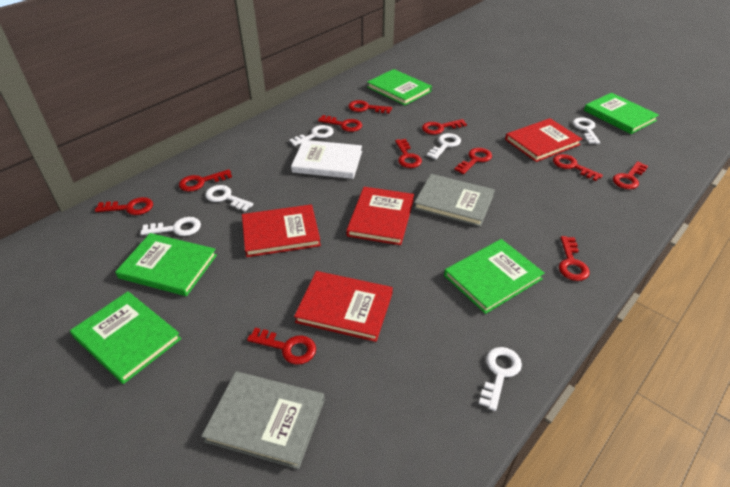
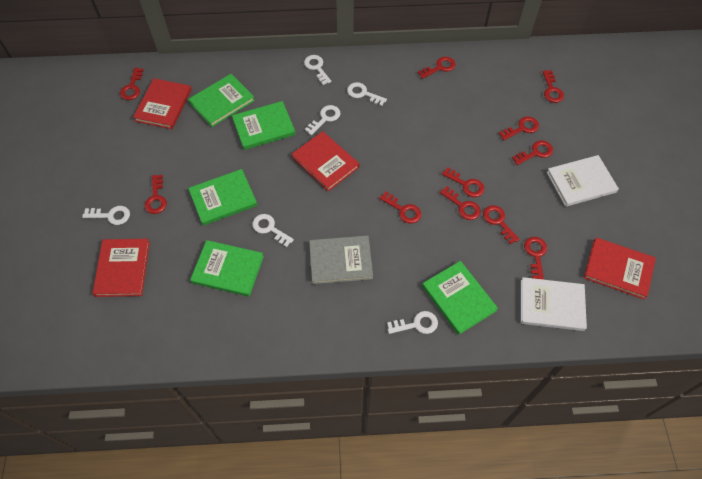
grey book: 2 -> 1
white book: 1 -> 2

